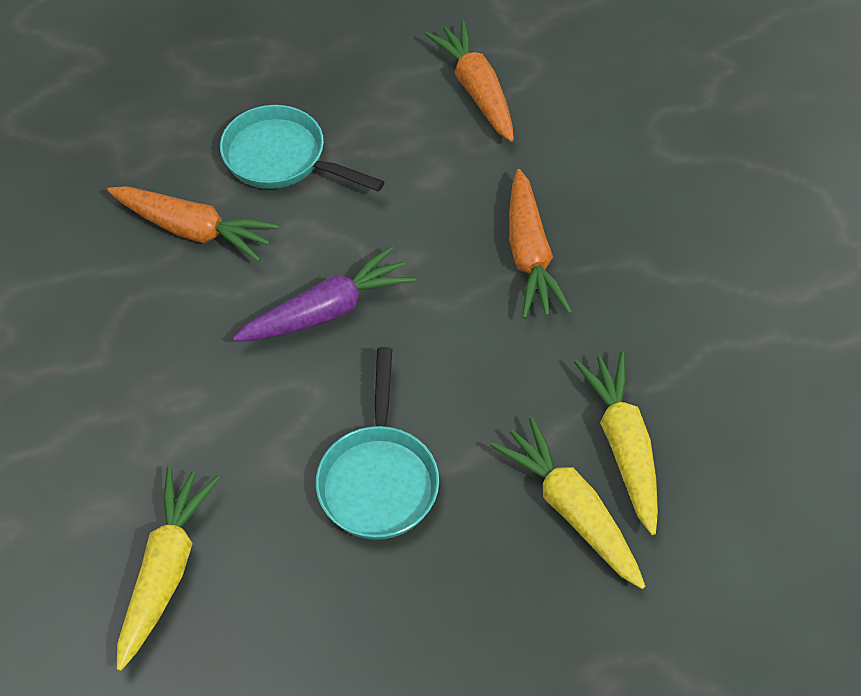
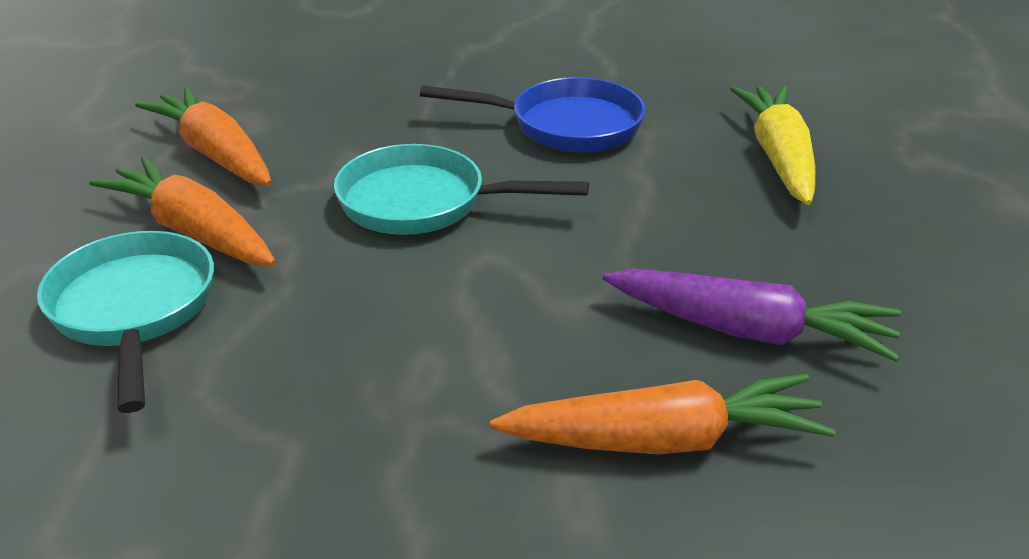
blue pan: 0 -> 1
yellow carrot: 3 -> 1

